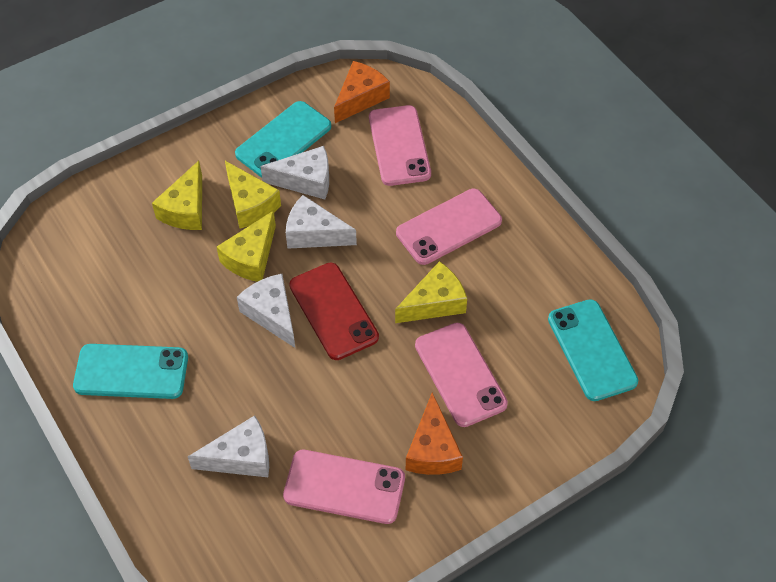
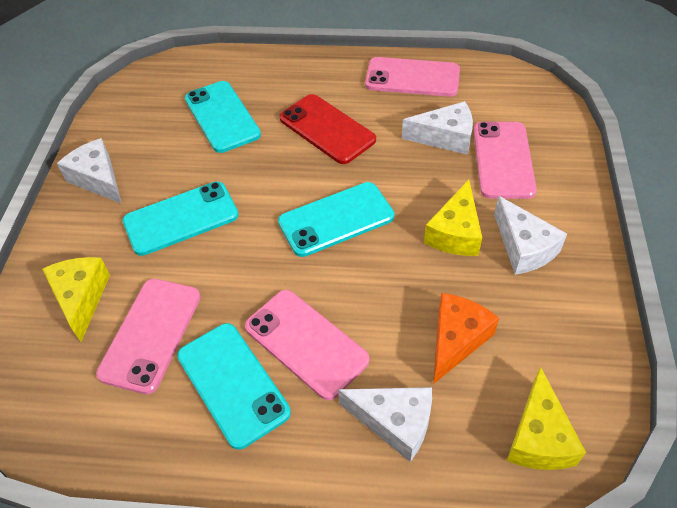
orange cheese: 2 -> 1
turquoise phone: 3 -> 4
yellow cheese: 4 -> 3

